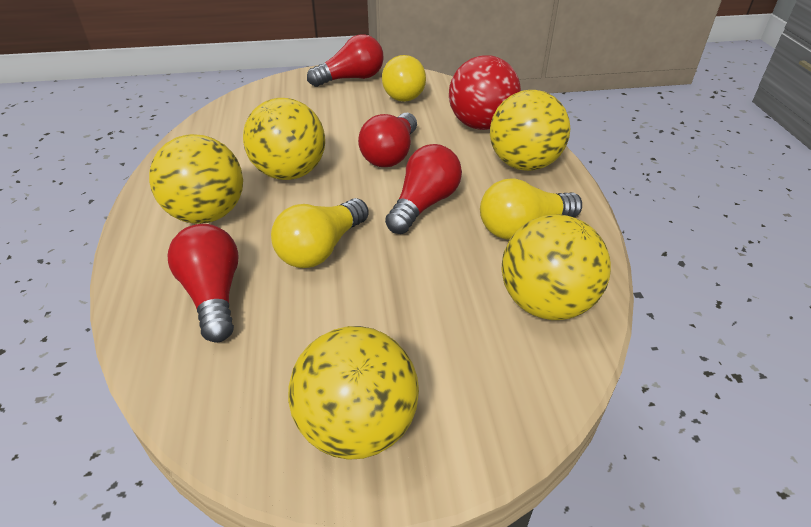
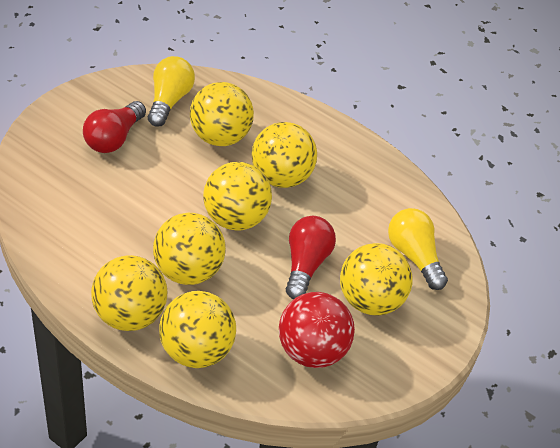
red light bulb: 4 -> 2
yellow ball: 5 -> 7
yellow light bulb: 3 -> 2

